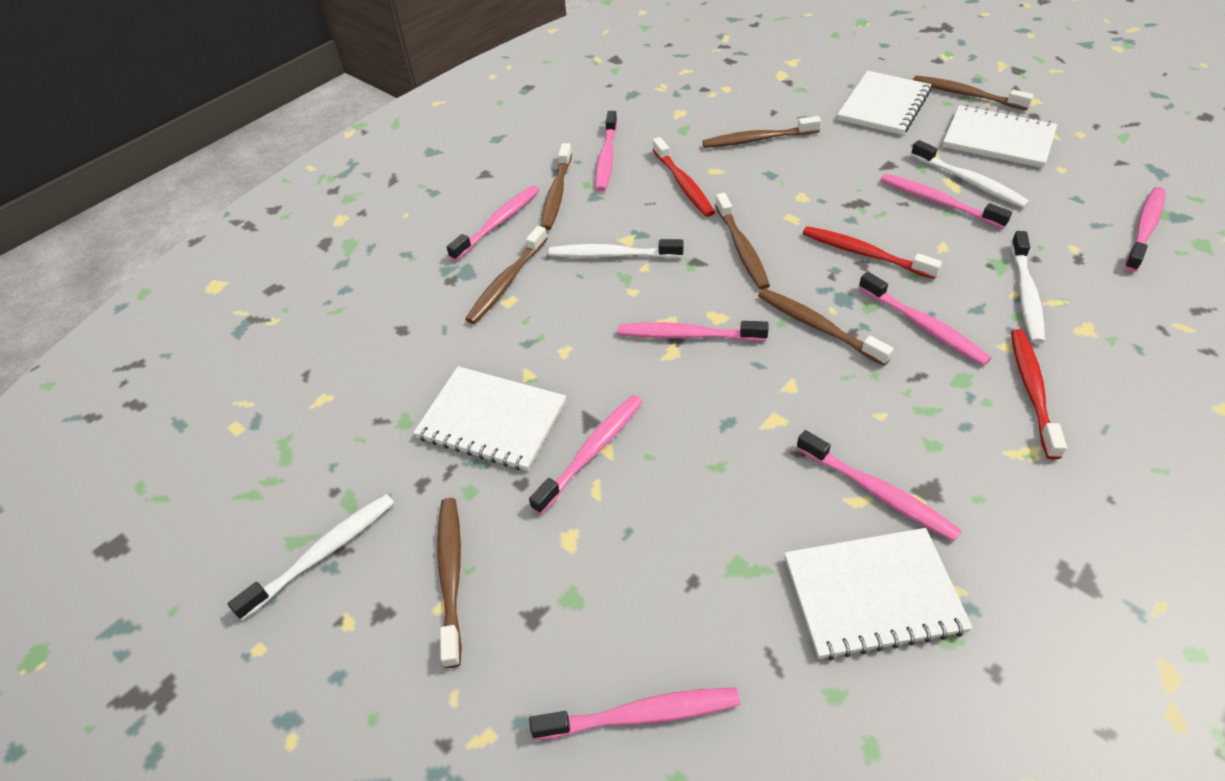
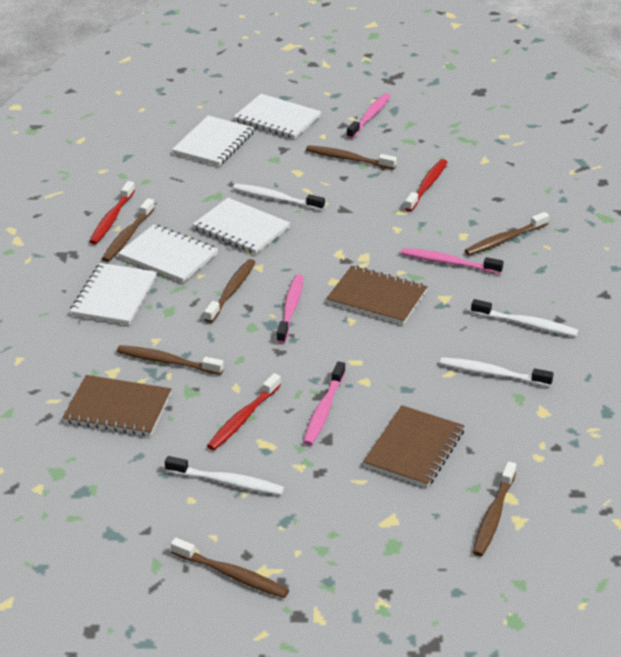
brown notebook: 0 -> 3
pink toothbrush: 9 -> 4
white notebook: 4 -> 5

